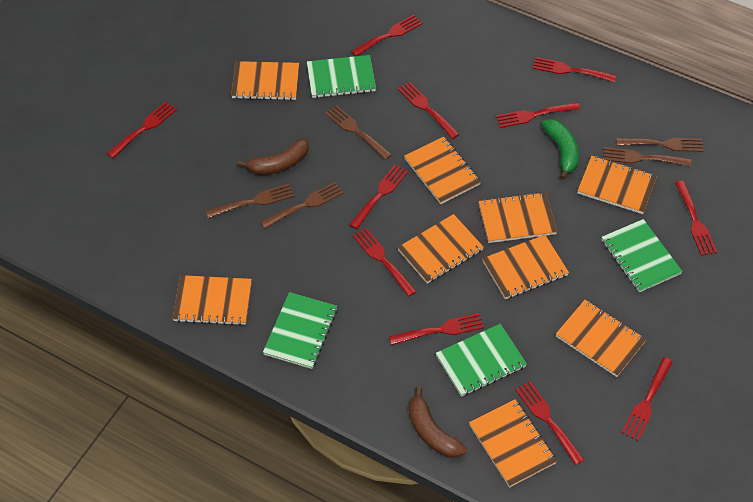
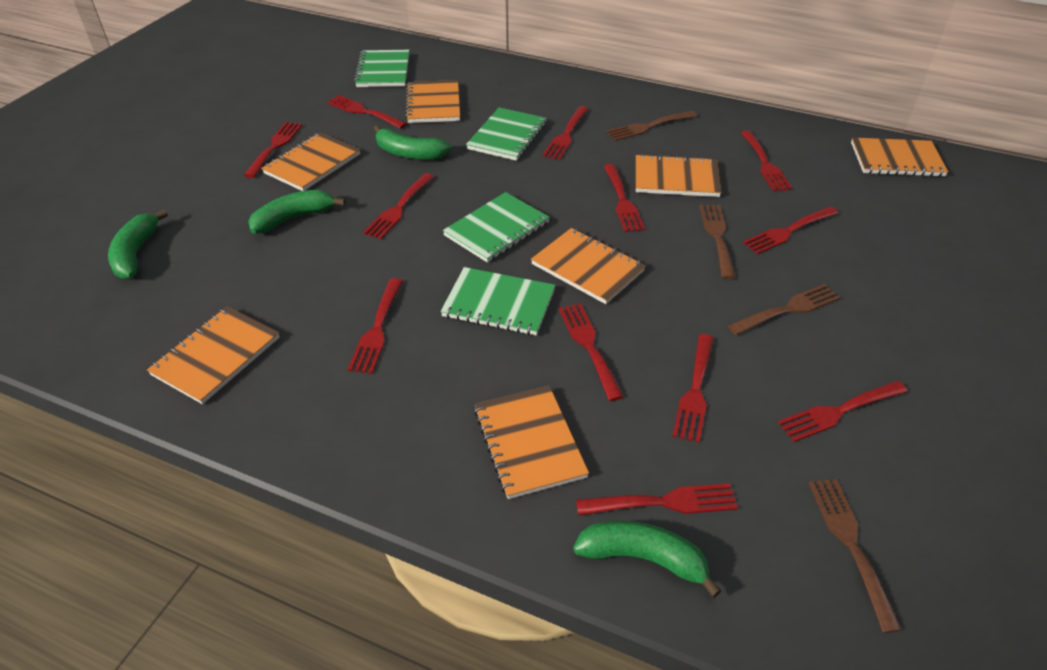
brown banana: 2 -> 0
brown fork: 5 -> 4
green banana: 1 -> 4
orange notebook: 9 -> 7
red fork: 11 -> 12

